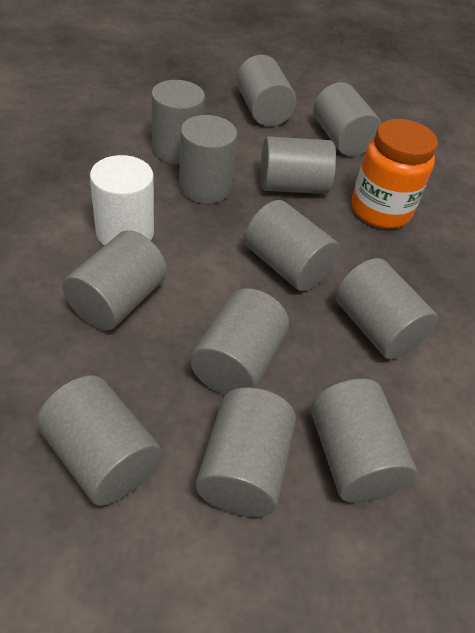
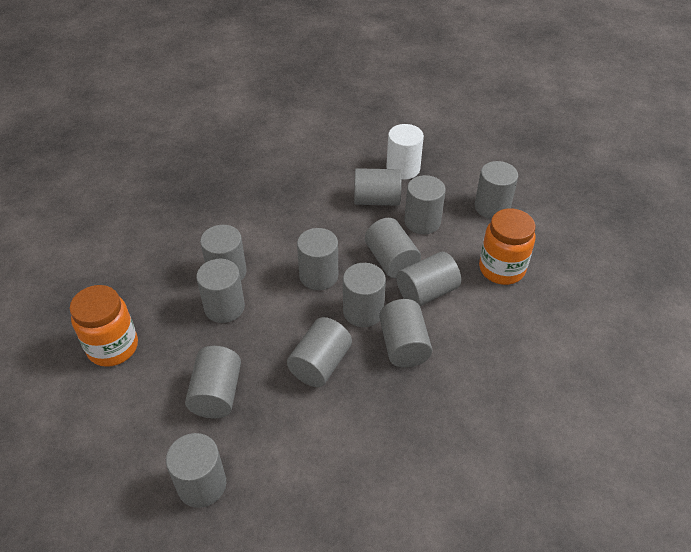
grey cylinder: 12 -> 13
orange jar: 1 -> 2

